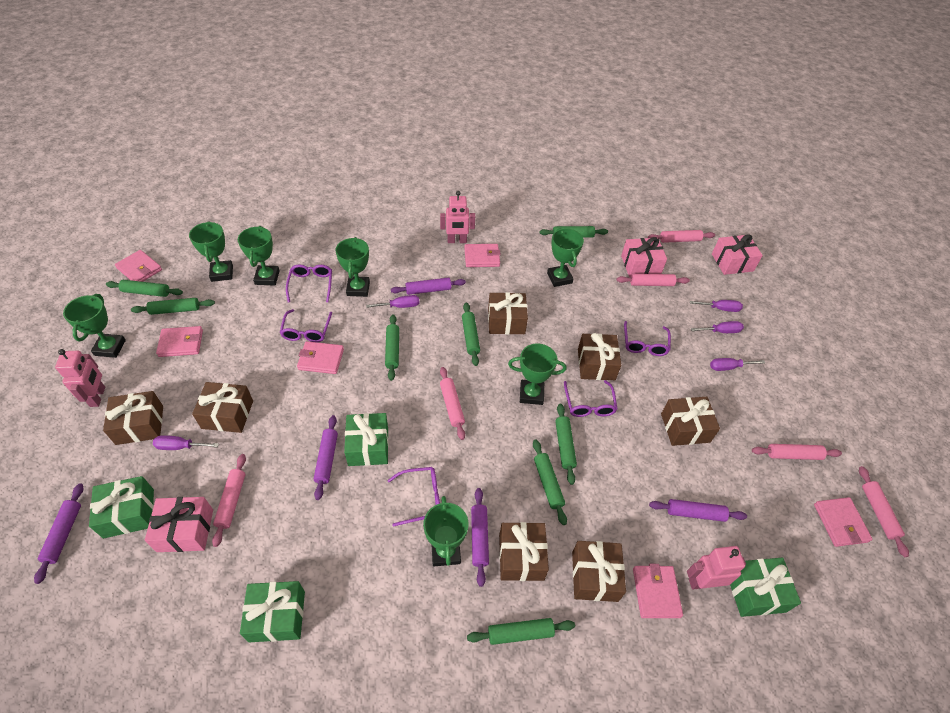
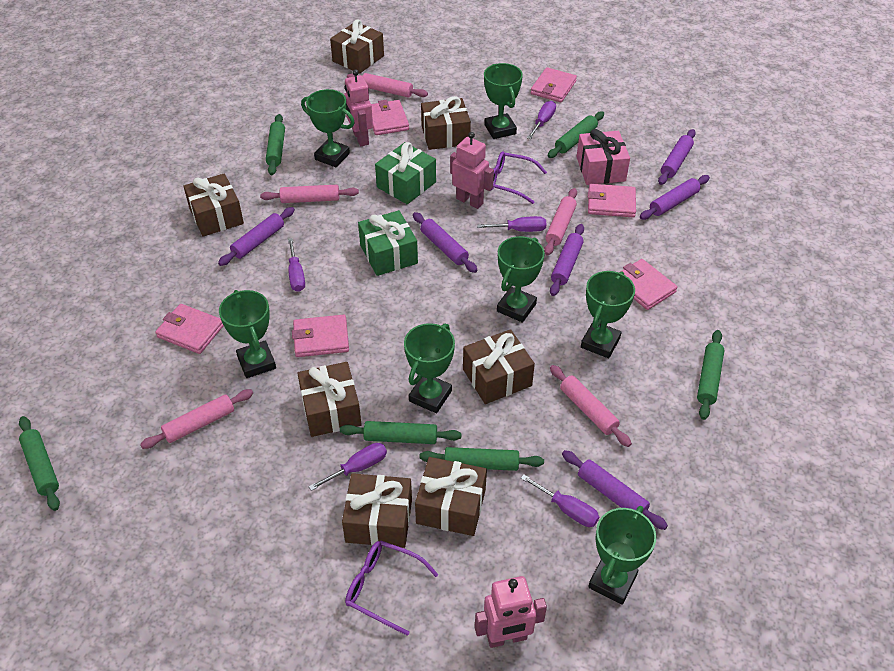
green gift: 4 -> 2
green rolling pin: 8 -> 6
pink gift: 3 -> 1
pink rolling pin: 6 -> 5
purple glasses: 5 -> 2
purple rolling pin: 5 -> 6

